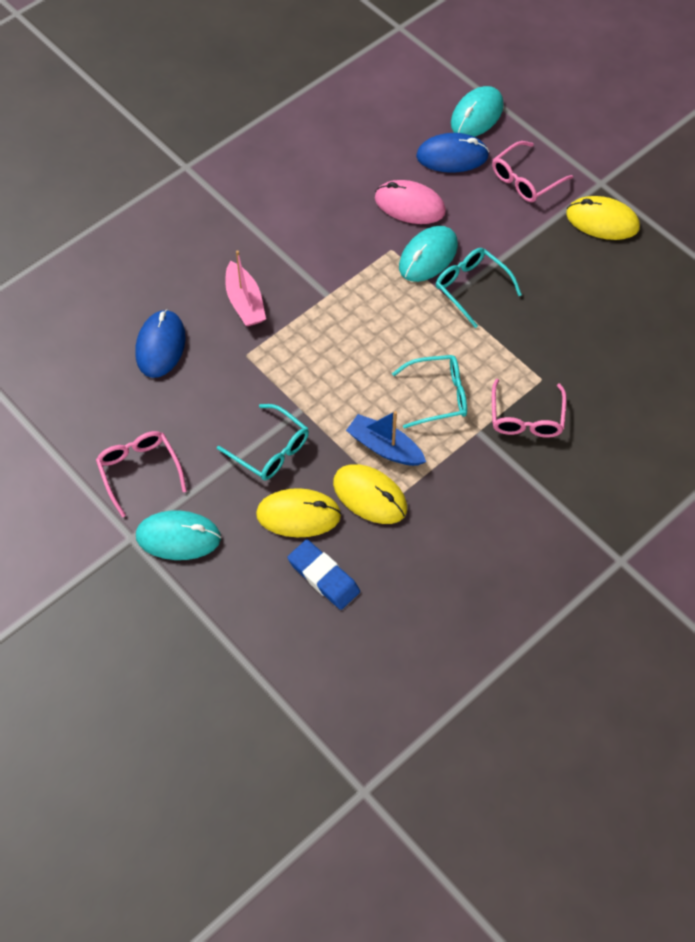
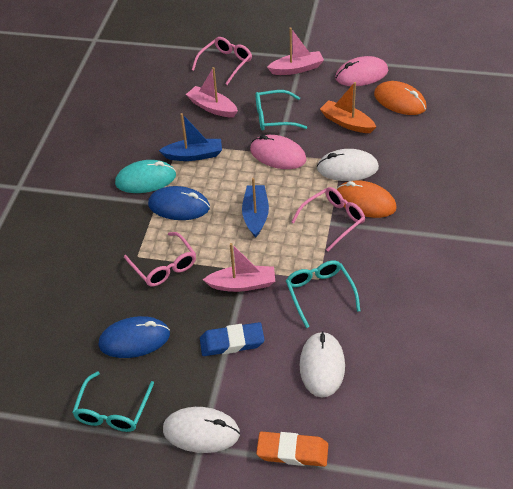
blue boat: 1 -> 2
orange boat: 0 -> 1
orange eraser: 0 -> 1
orange mouse: 0 -> 2
pink boat: 1 -> 3
pink mouse: 1 -> 2
turquoise mouse: 3 -> 1
white mouse: 0 -> 3
yellow mouse: 3 -> 0

